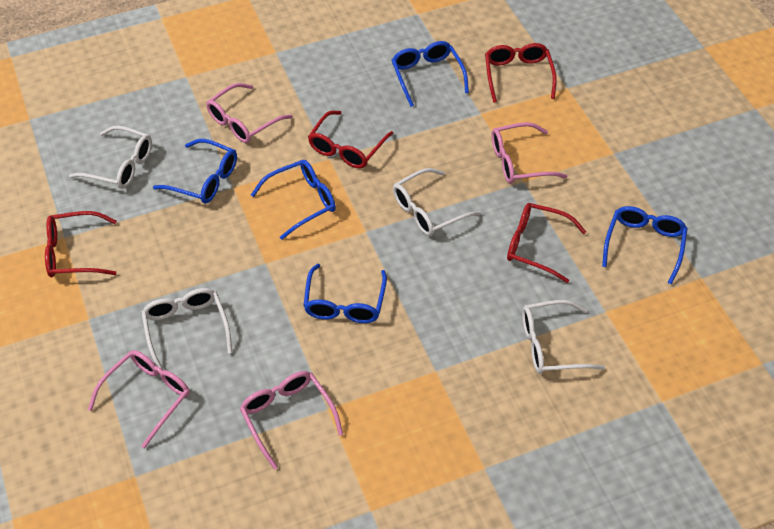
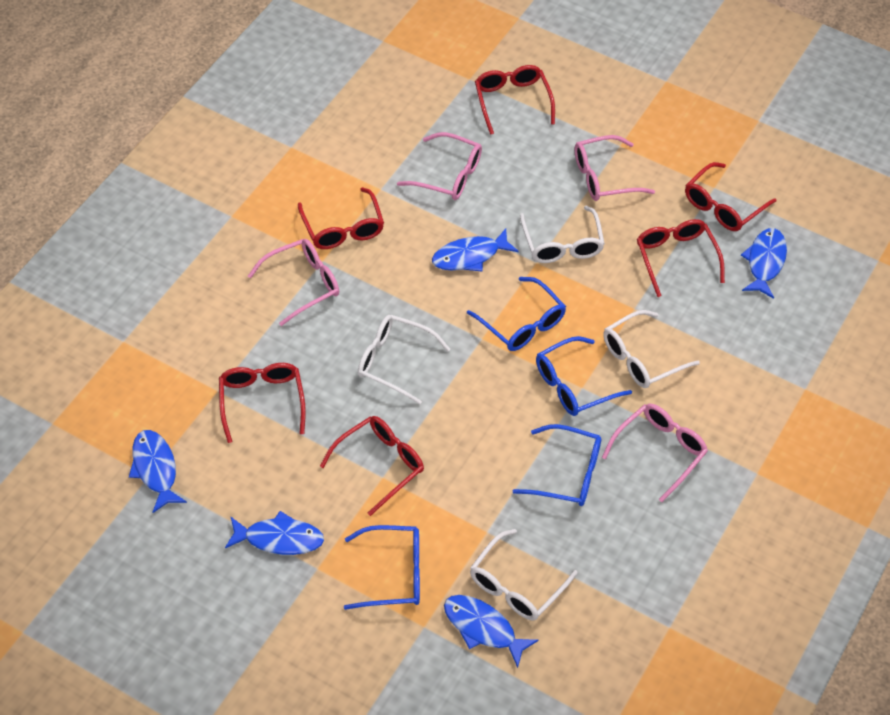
blue fish: 0 -> 5
blue glasses: 5 -> 4
red glasses: 4 -> 6

